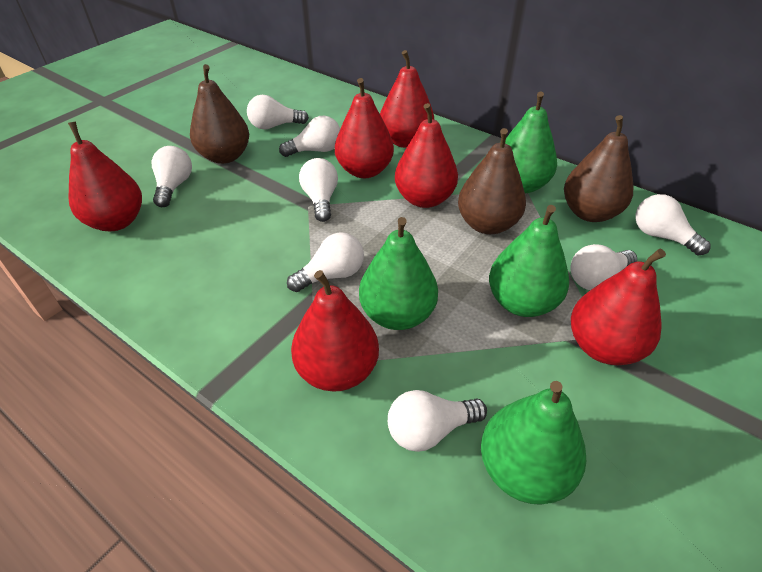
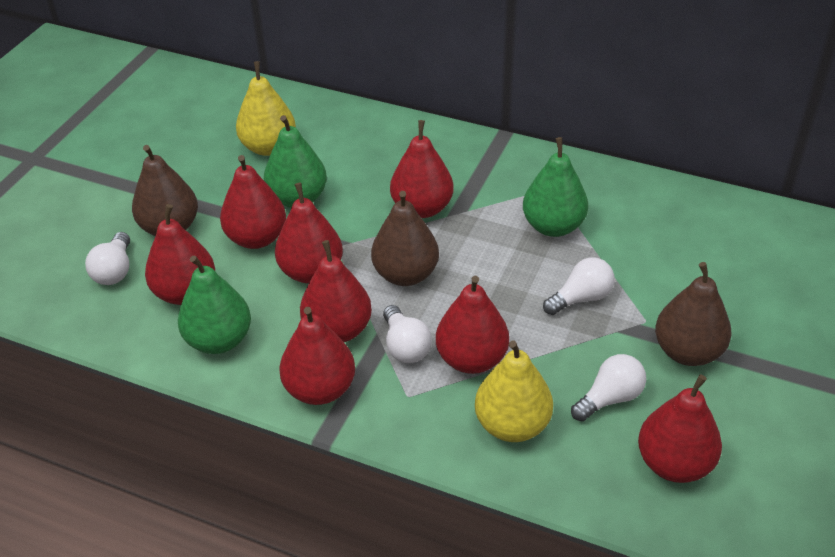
green pear: 4 -> 3
red pear: 6 -> 8
white light bulb: 8 -> 4
yellow pear: 0 -> 2

